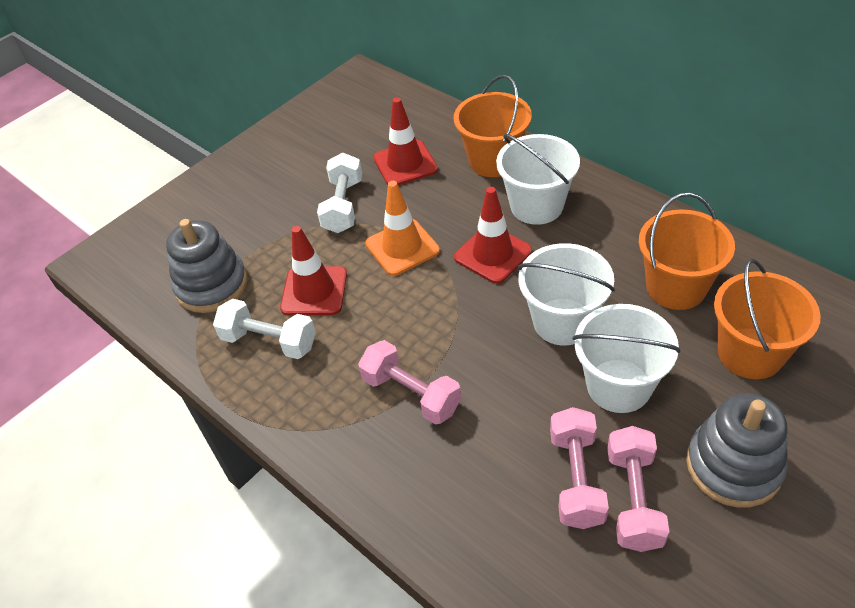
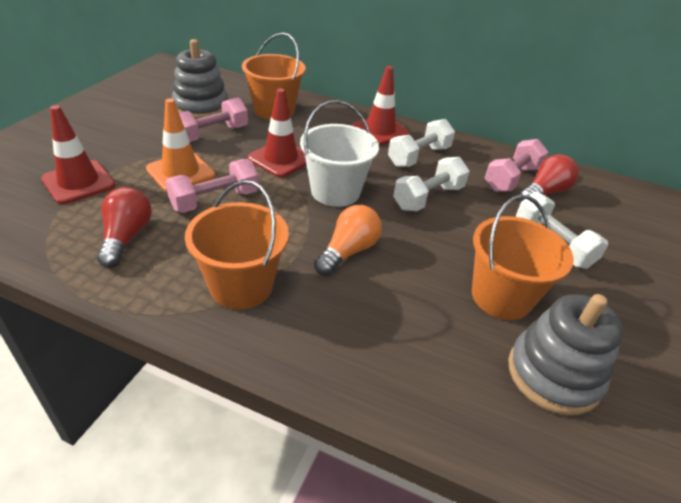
orange light bulb: 0 -> 1
red light bulb: 0 -> 2
white bucket: 3 -> 1
white dumbbell: 2 -> 3

